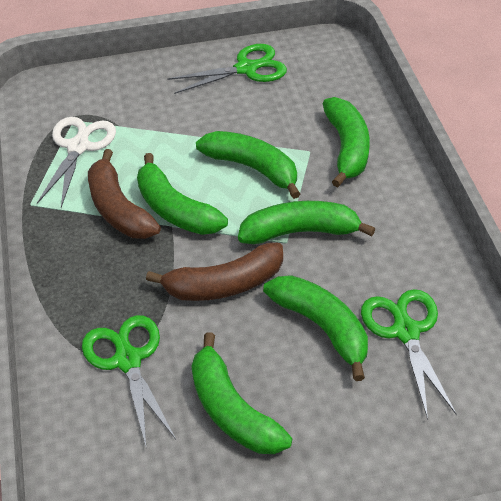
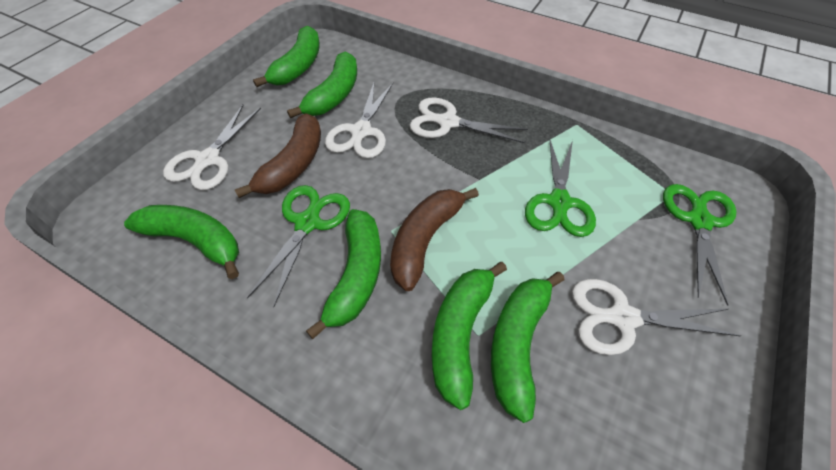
white scissors: 1 -> 4

